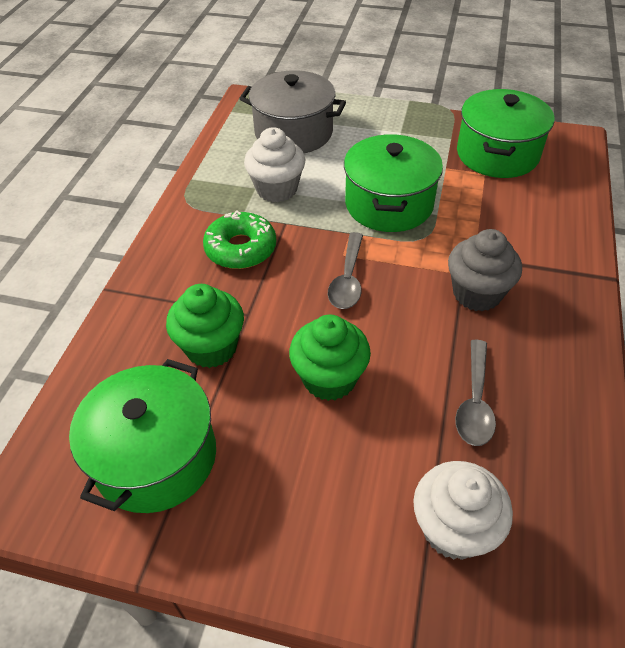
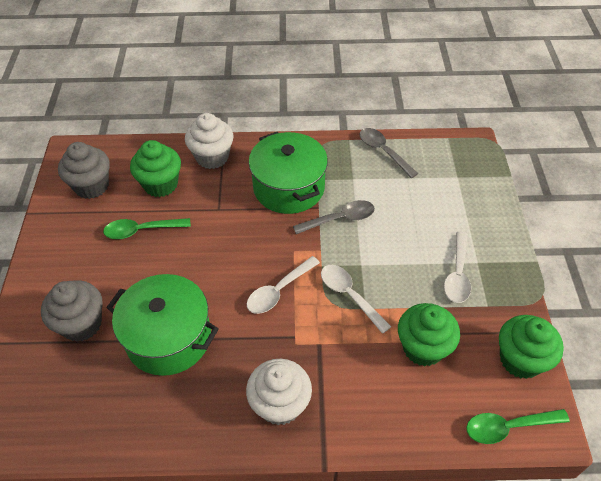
green cupcake: 2 -> 3
green donut: 1 -> 0
green pot: 3 -> 2
green spoon: 0 -> 2
grey cupcake: 1 -> 2
grey pot: 1 -> 0
white spoon: 0 -> 3

